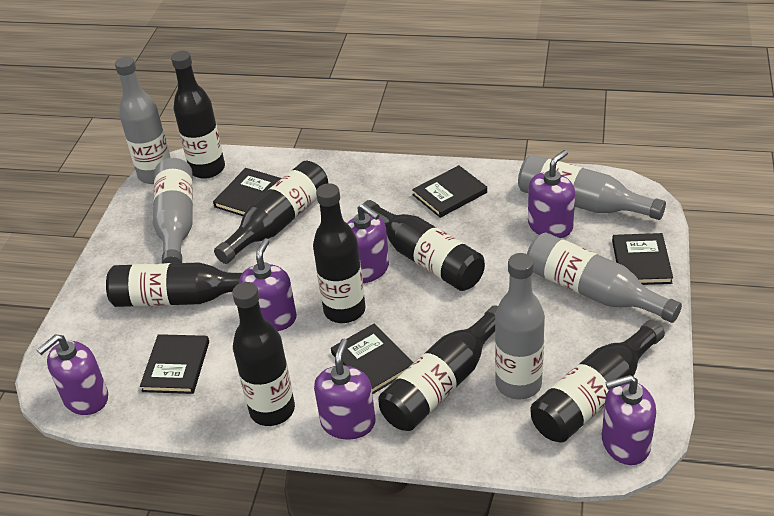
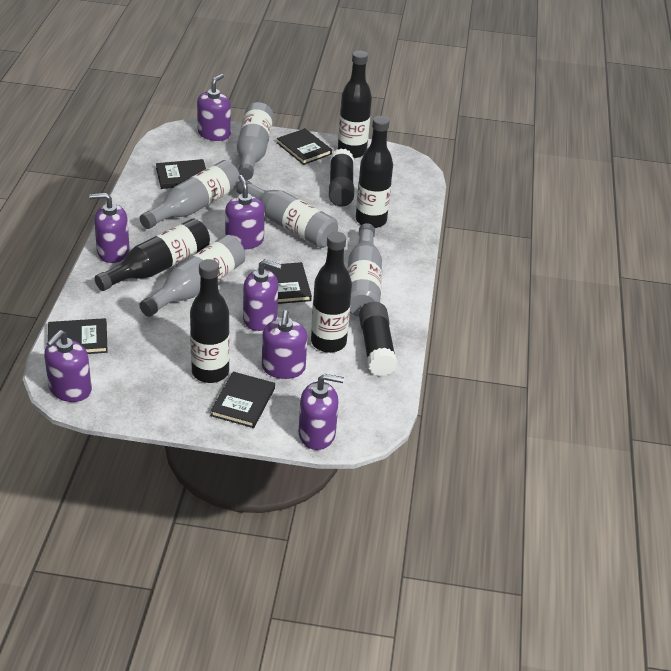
black bottle: 8 -> 5
black glue stick: 0 -> 2
purple soap dispenser: 6 -> 7

